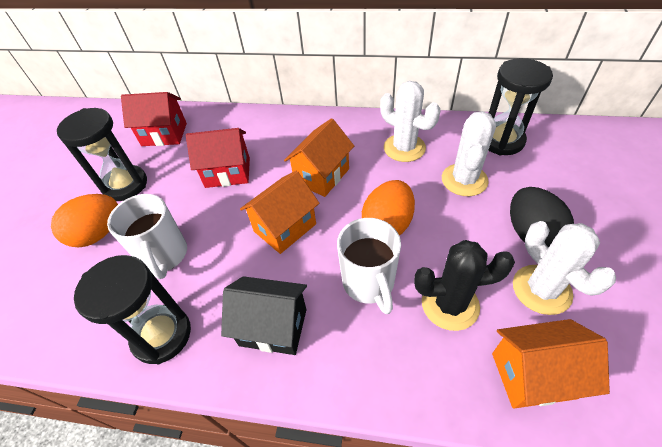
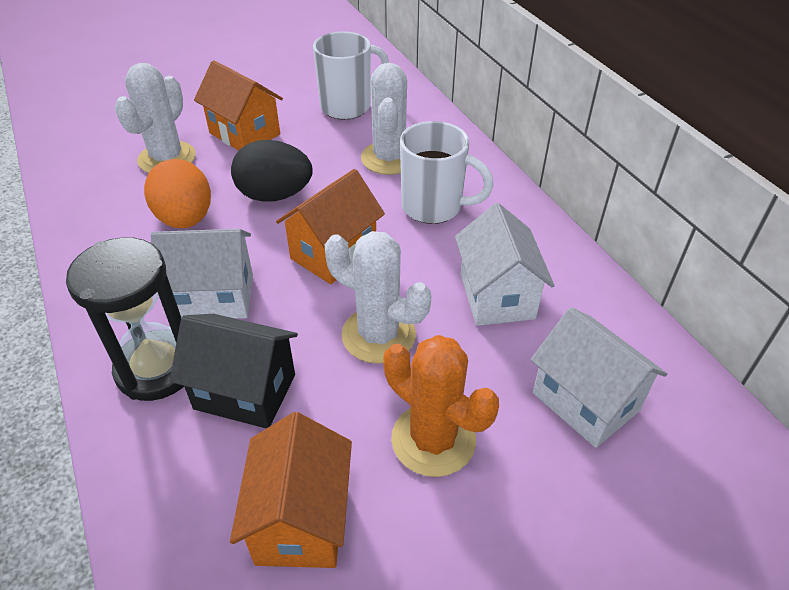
black cactus: 1 -> 0
black hourglass: 3 -> 1
orange cactus: 0 -> 1
orange egg: 2 -> 1
red house: 2 -> 0
white house: 0 -> 3

